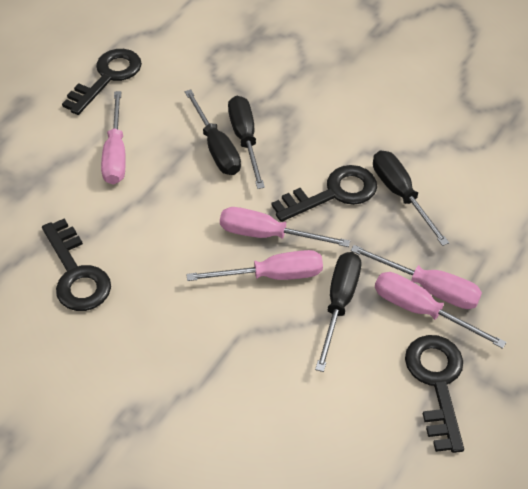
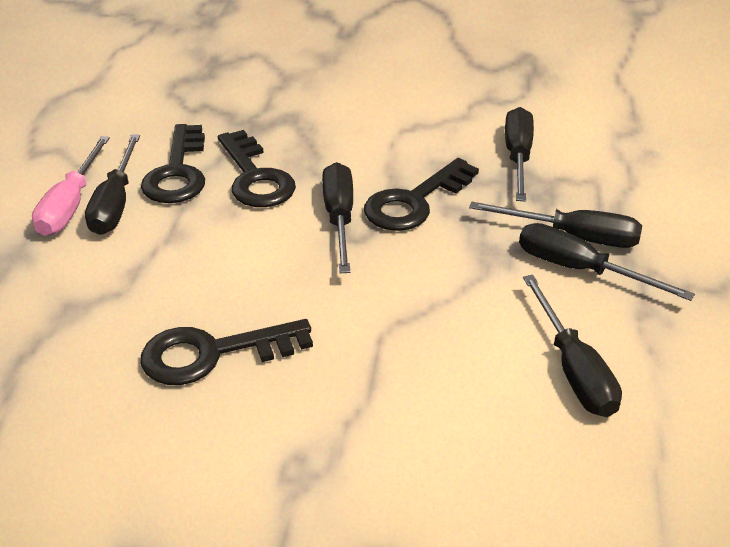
black screwdriver: 4 -> 6
pink screwdriver: 5 -> 1

